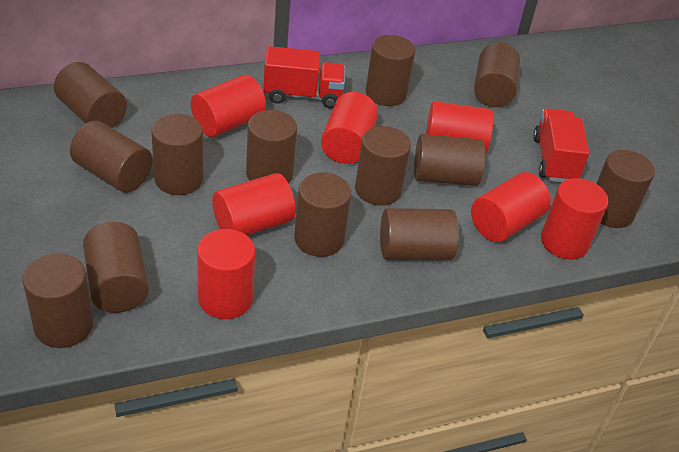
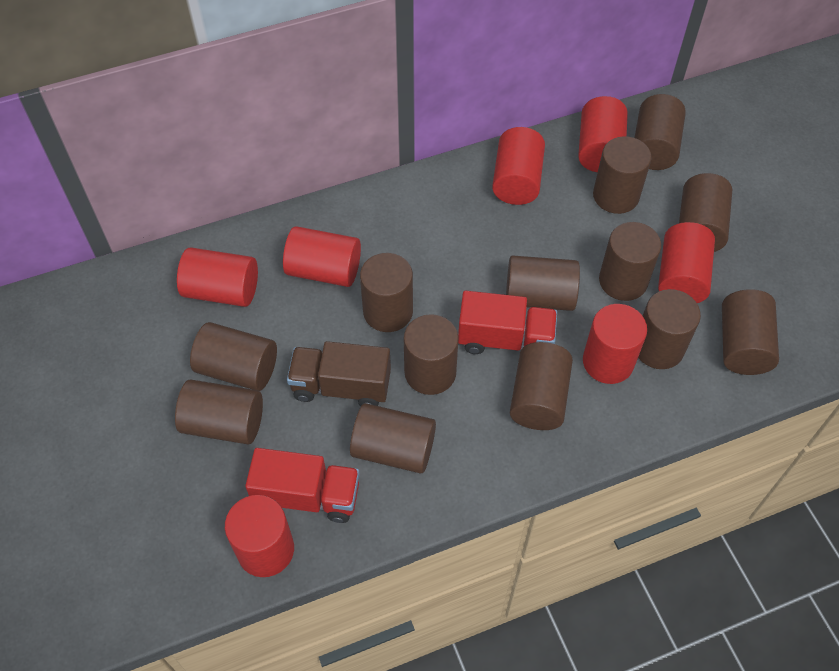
brown truck: 0 -> 1

